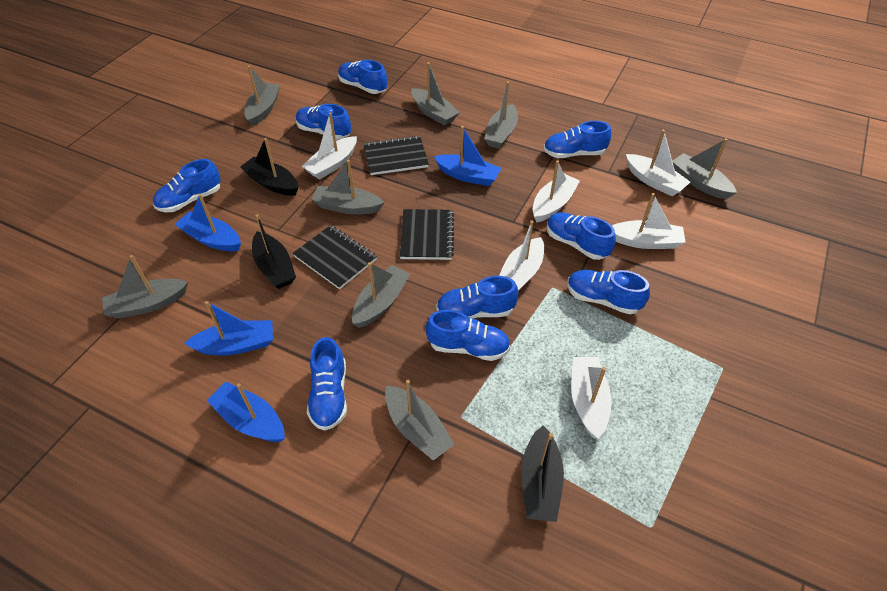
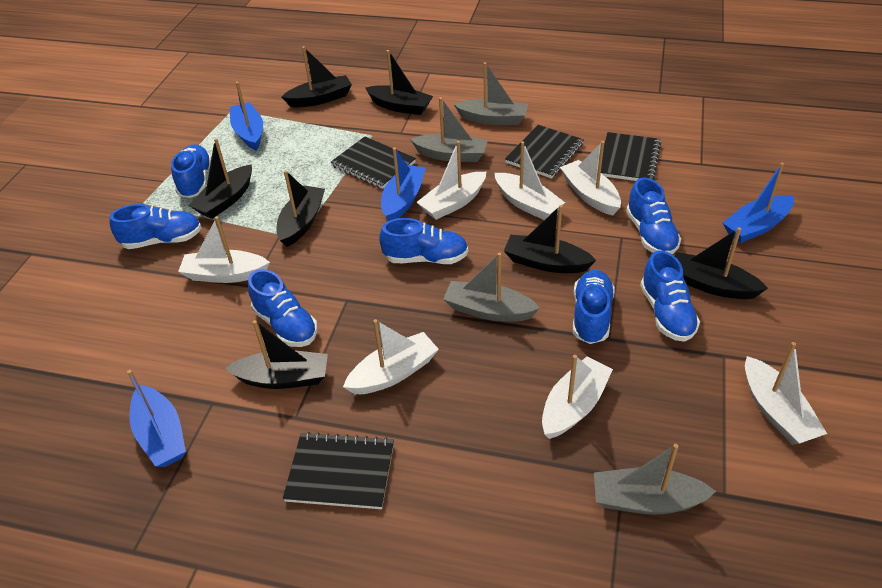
black boat: 3 -> 7
black notebook: 3 -> 4
blue shoe: 9 -> 7
grey boat: 8 -> 4
white boat: 6 -> 7

